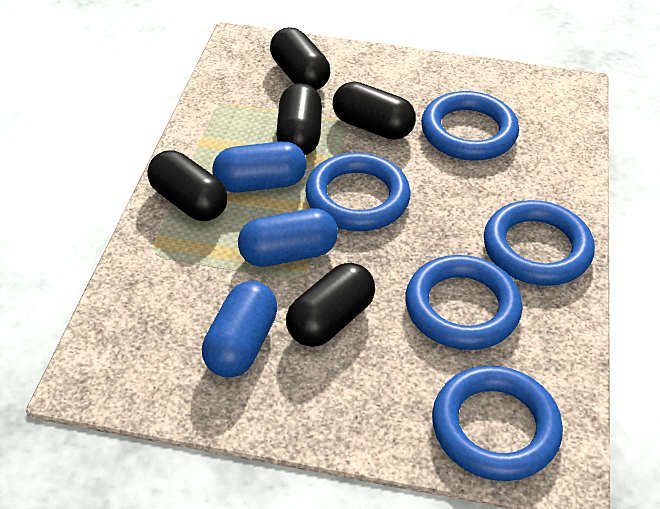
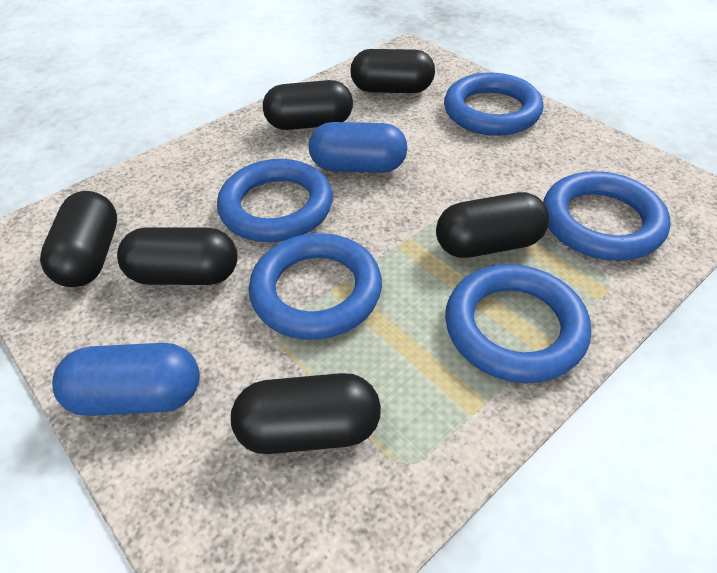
black capsule: 5 -> 6
blue capsule: 3 -> 2

